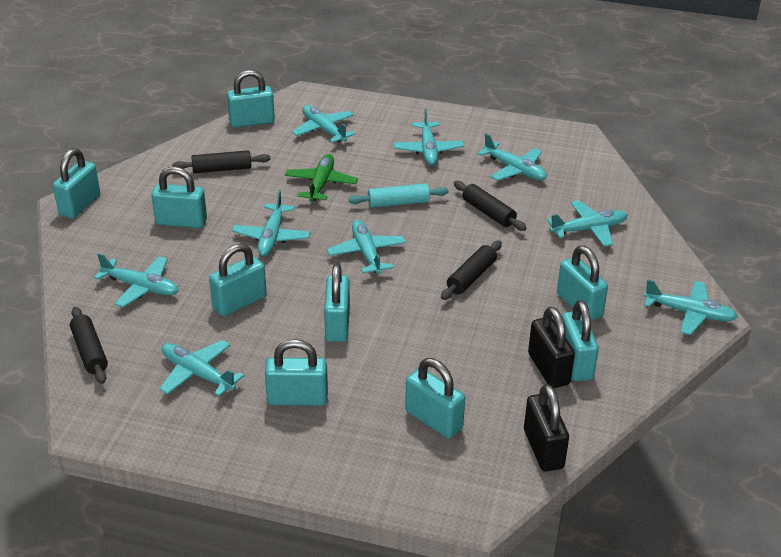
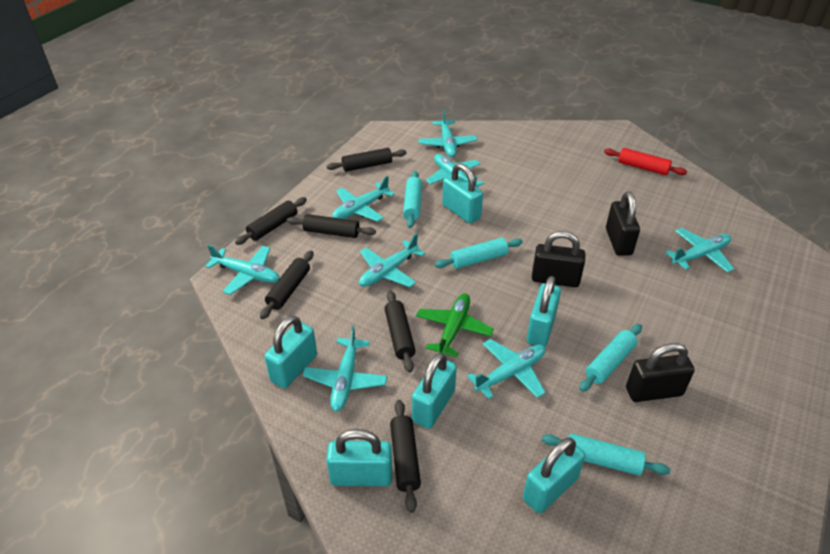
black padlock: 2 -> 3
black rolling pin: 4 -> 6
red rolling pin: 0 -> 1
turquoise padlock: 9 -> 6
turquoise plane: 9 -> 8
turquoise rolling pin: 1 -> 4

